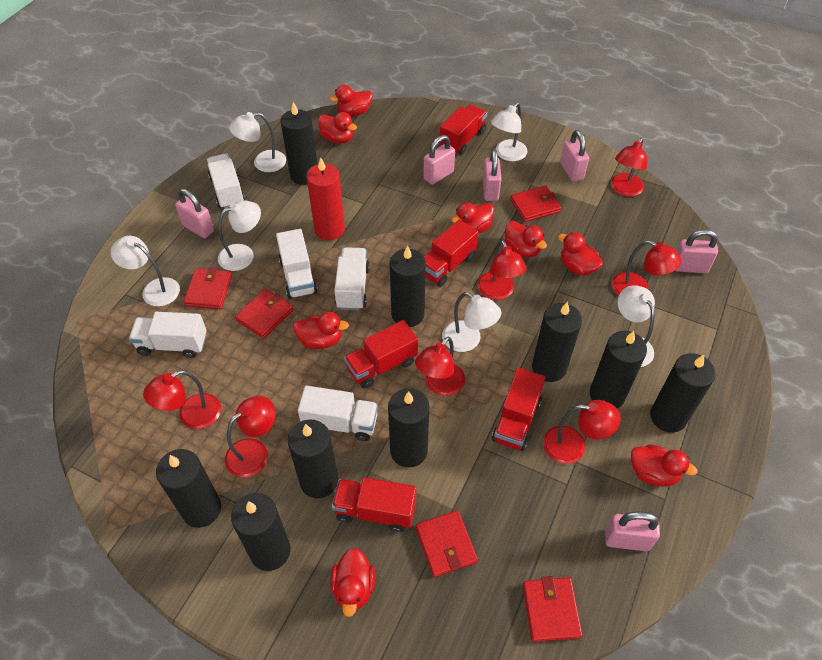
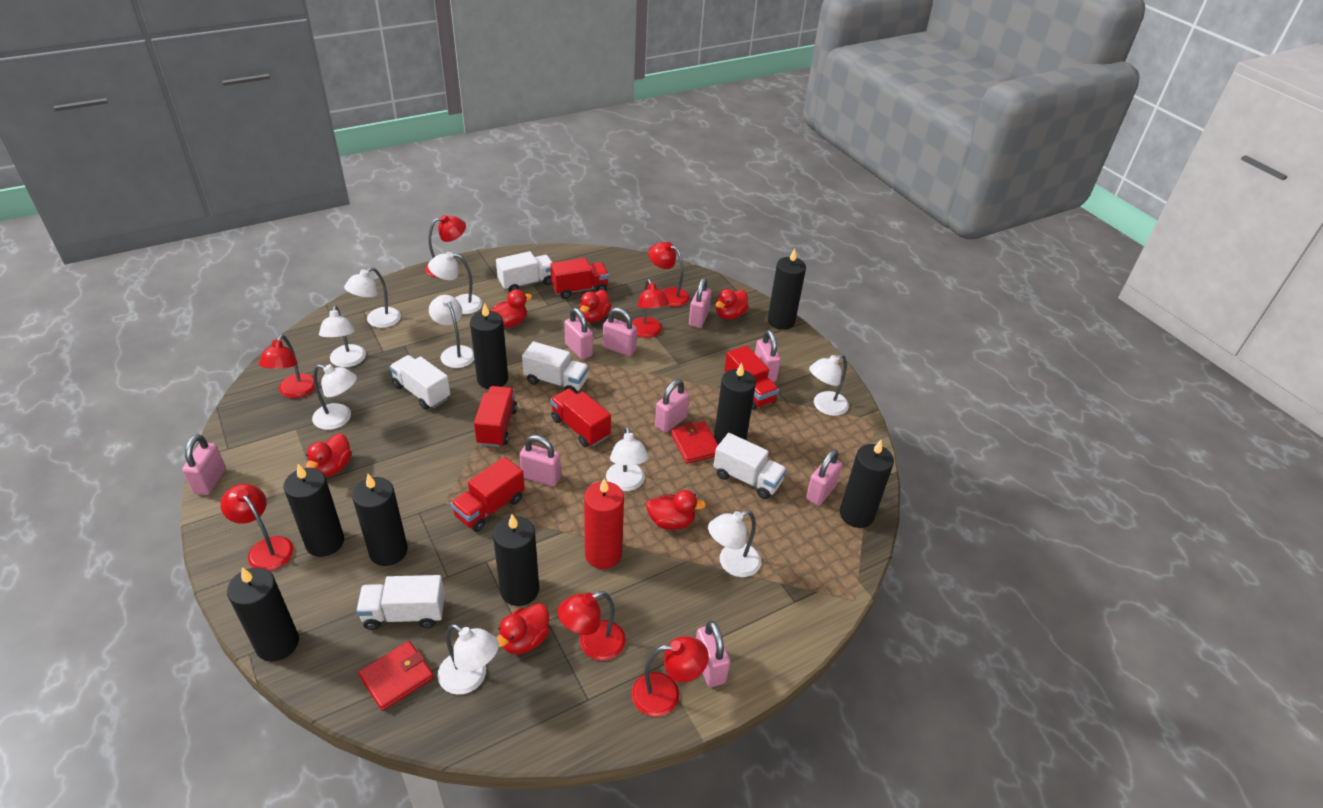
black candle: 9 -> 8
pink padlock: 6 -> 9
red duck: 8 -> 6
red wallet: 5 -> 2
white lamp: 6 -> 9

